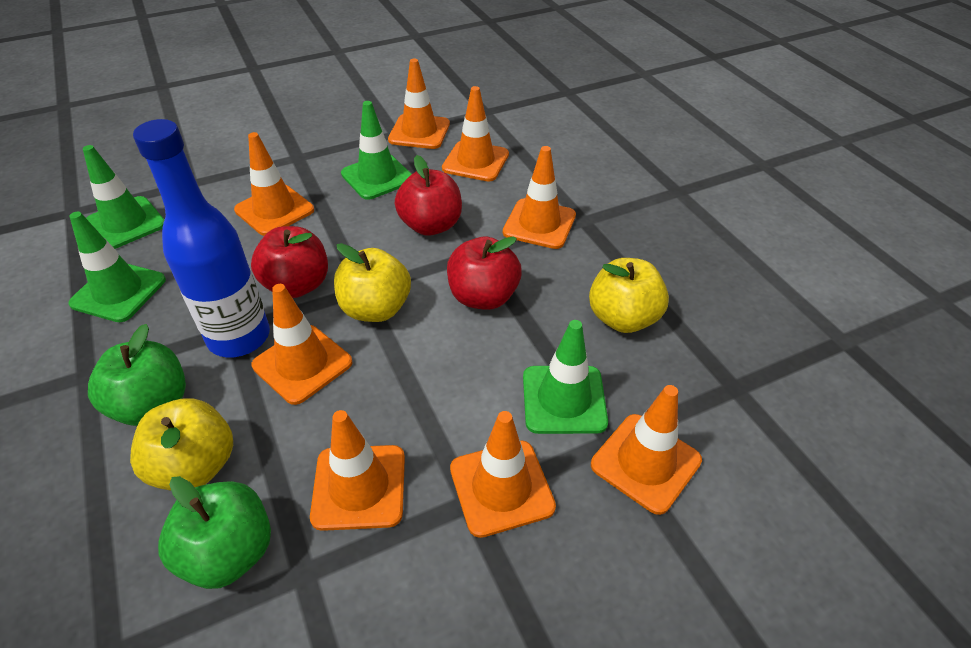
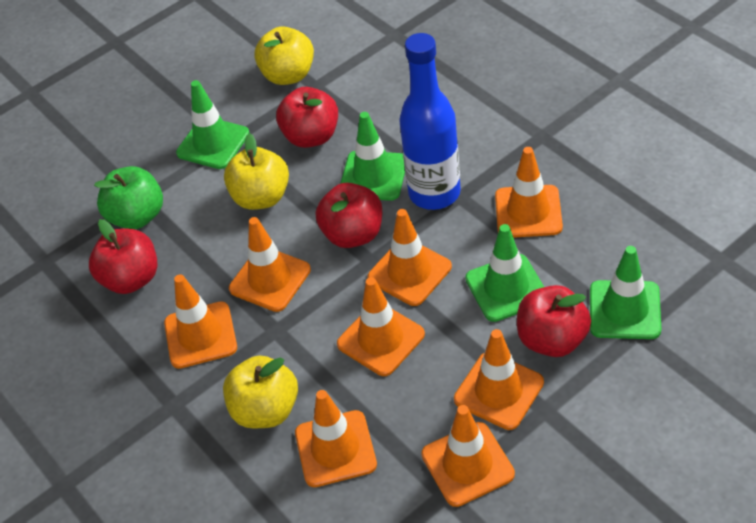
green apple: 2 -> 1
red apple: 3 -> 4

